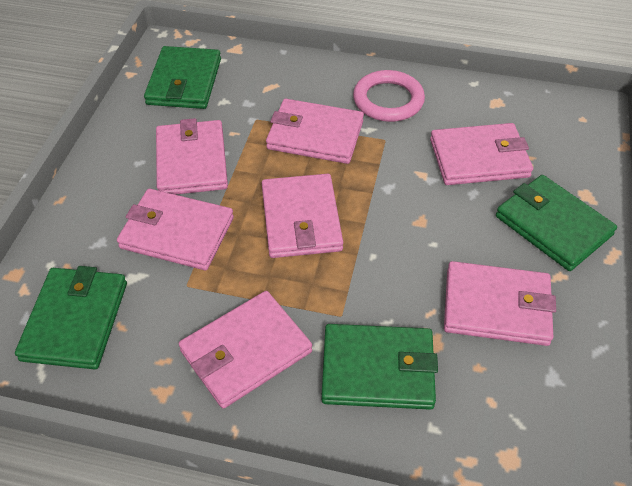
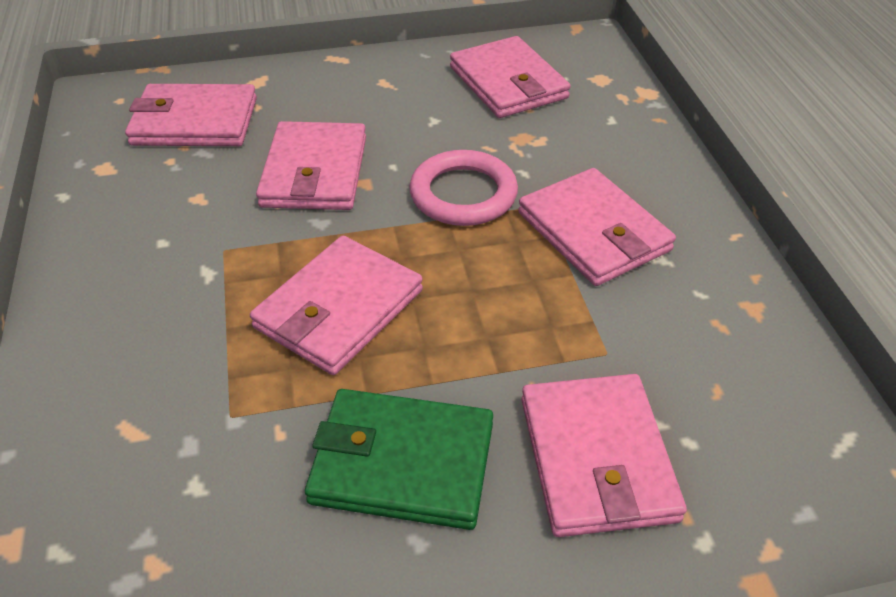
green wallet: 4 -> 1
pink wallet: 7 -> 6

